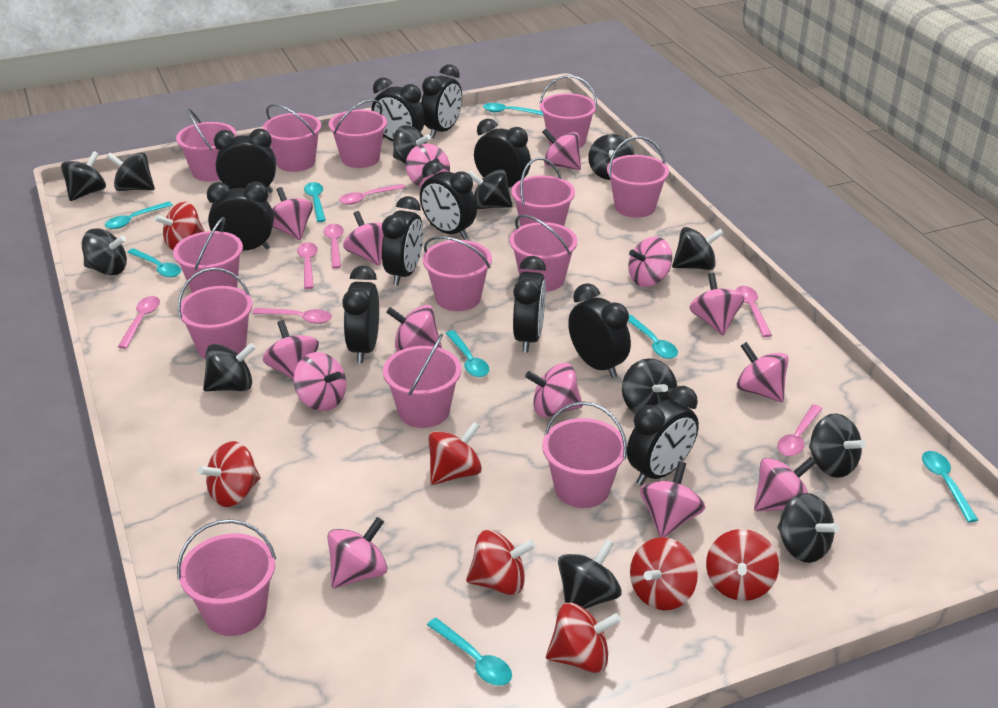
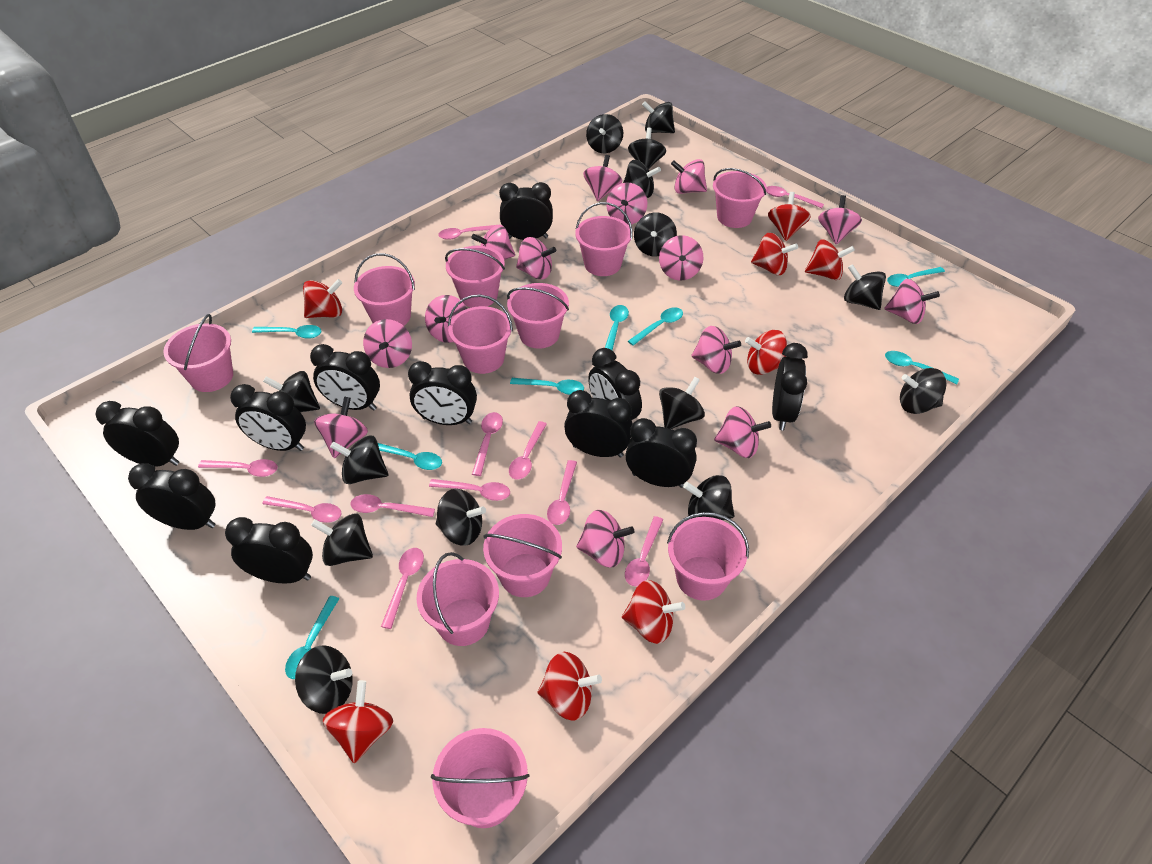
black spinning top: 12 -> 14
pink bucket: 13 -> 11
pink spoon: 7 -> 11
red spinning top: 7 -> 8

